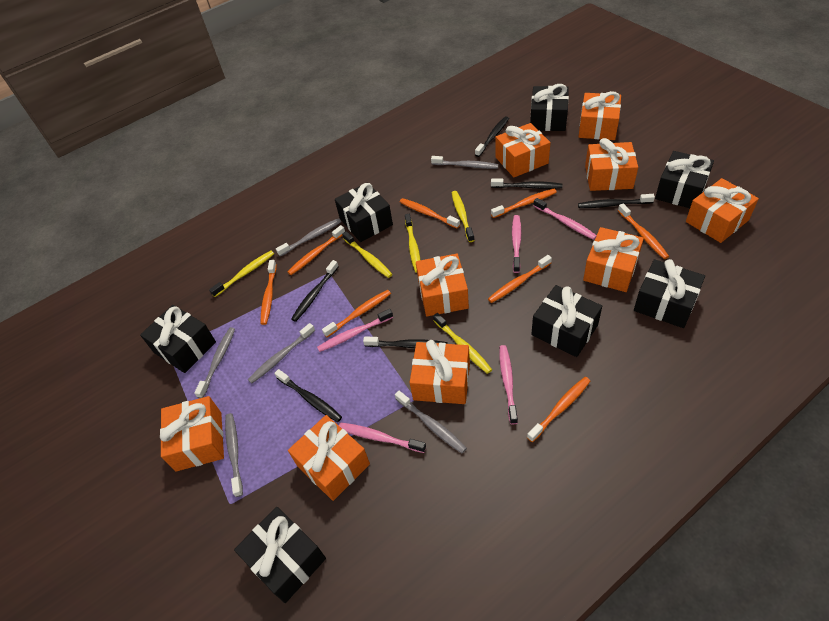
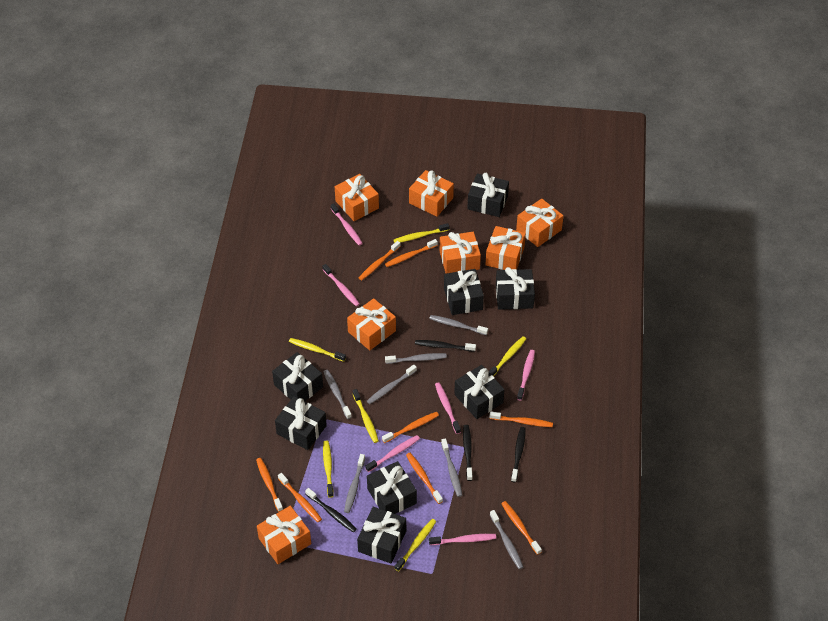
black gift: 7 -> 8
black toothbrush: 6 -> 4
grey toothbrush: 6 -> 7
orange gift: 9 -> 7
pink toothbrush: 5 -> 6
yellow toothbrush: 5 -> 6

